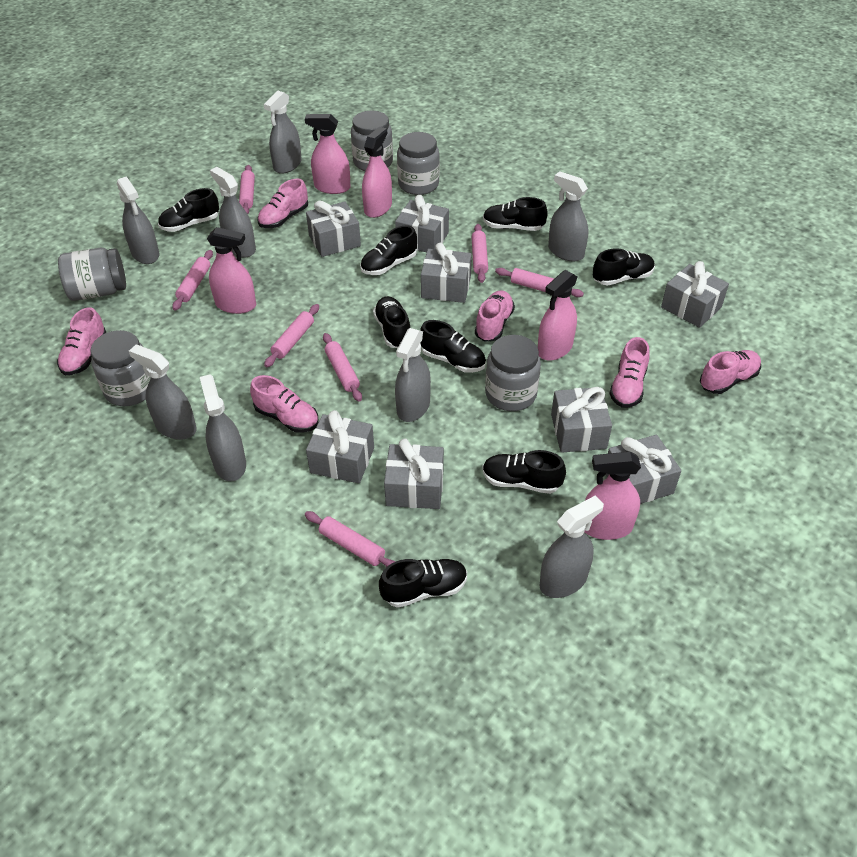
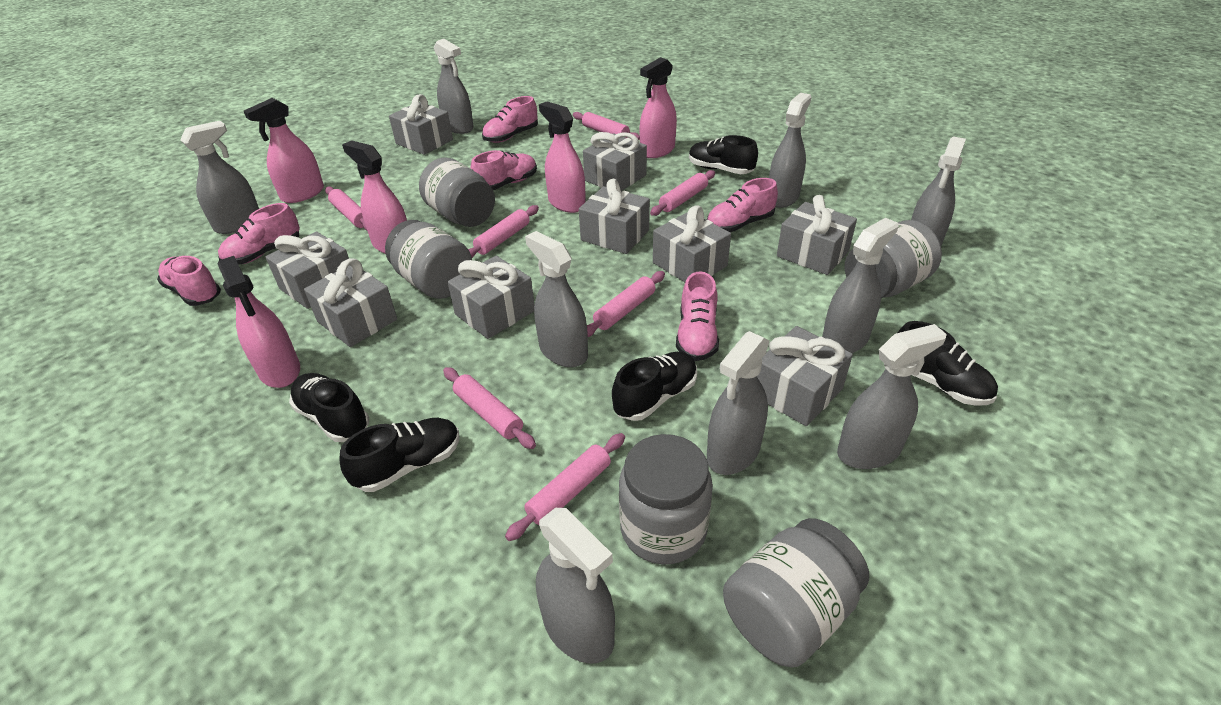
black shoe: 8 -> 5
grey gift: 8 -> 9
grey spray bottle: 8 -> 9

